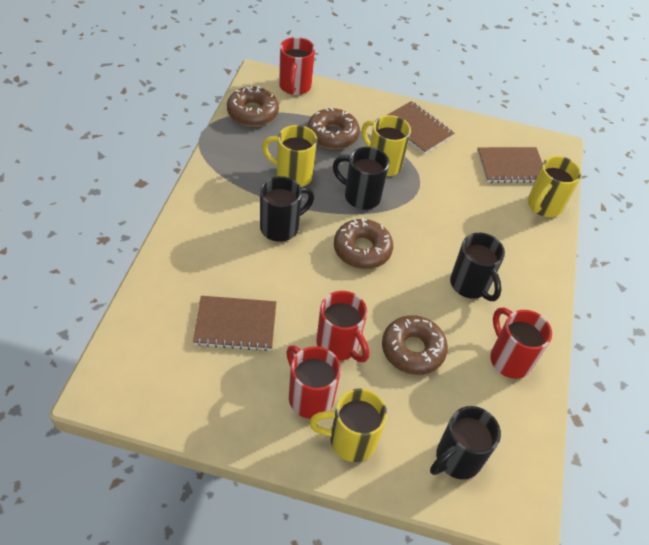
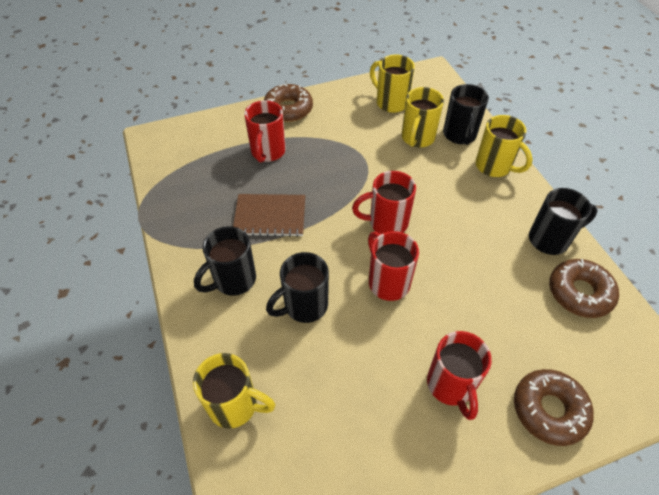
brown donut: 4 -> 3
brown notebook: 3 -> 1

